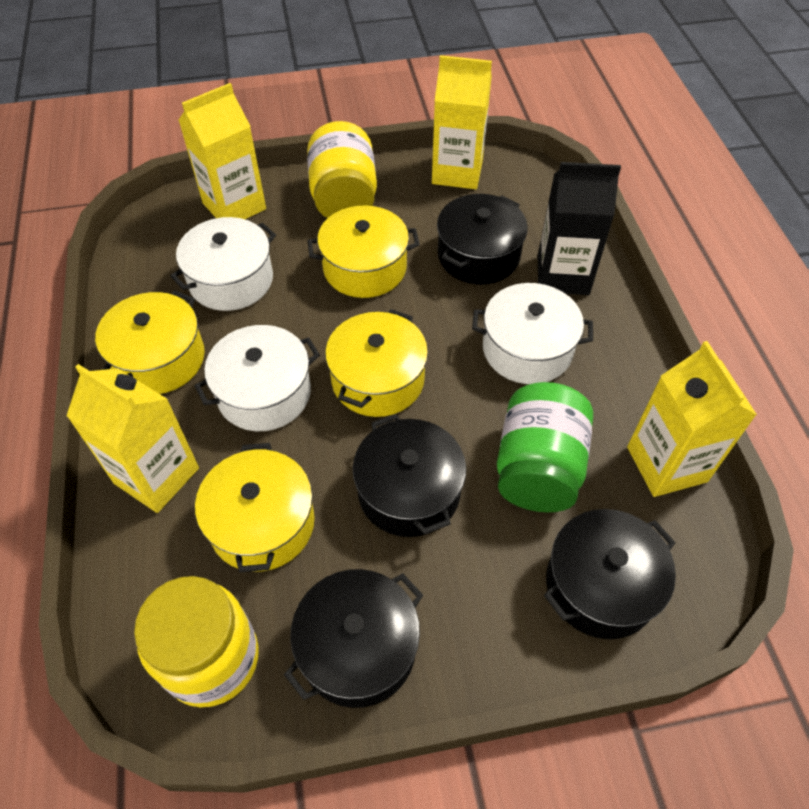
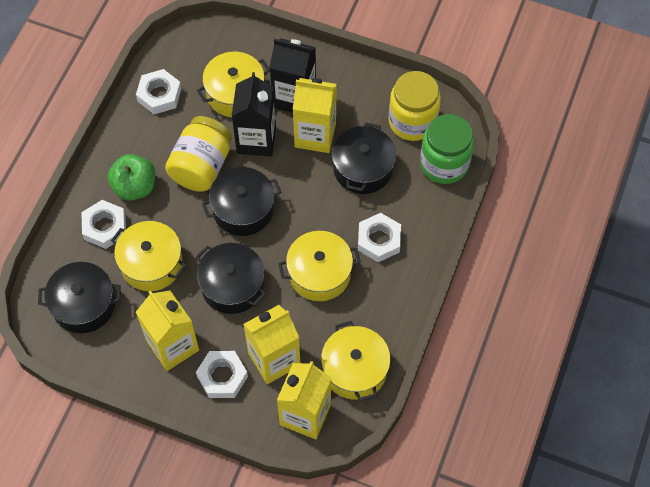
black carton: 1 -> 2
green apple: 0 -> 1
white nut: 0 -> 4
white pot: 3 -> 0

